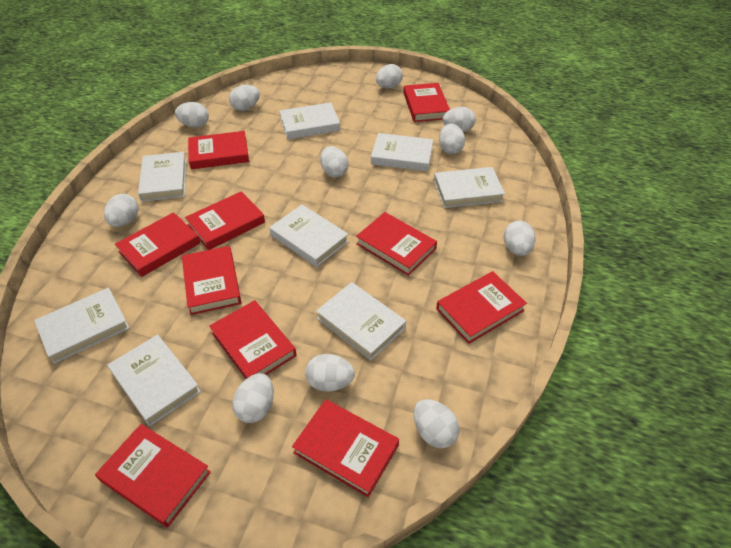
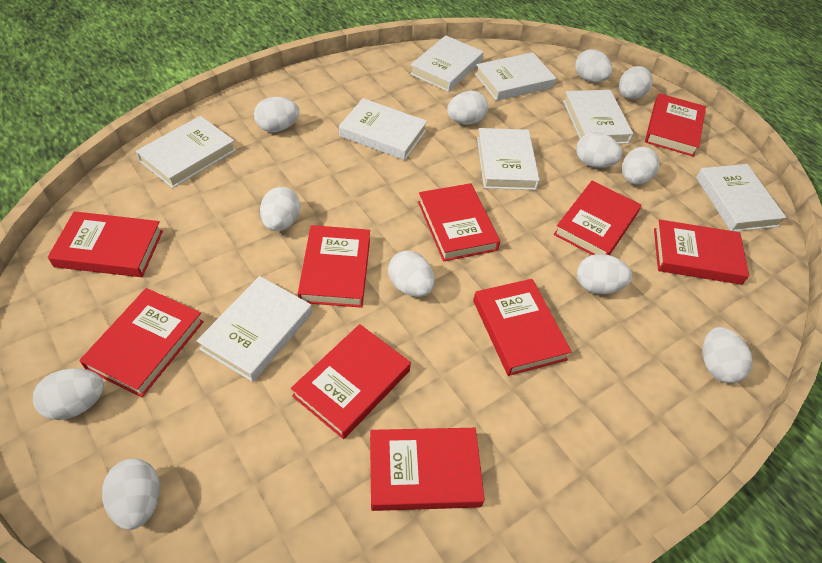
white egg: 11 -> 12

